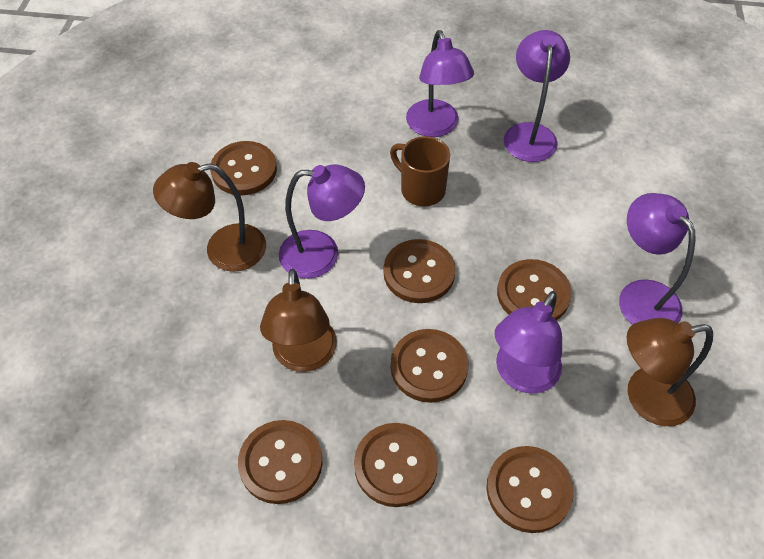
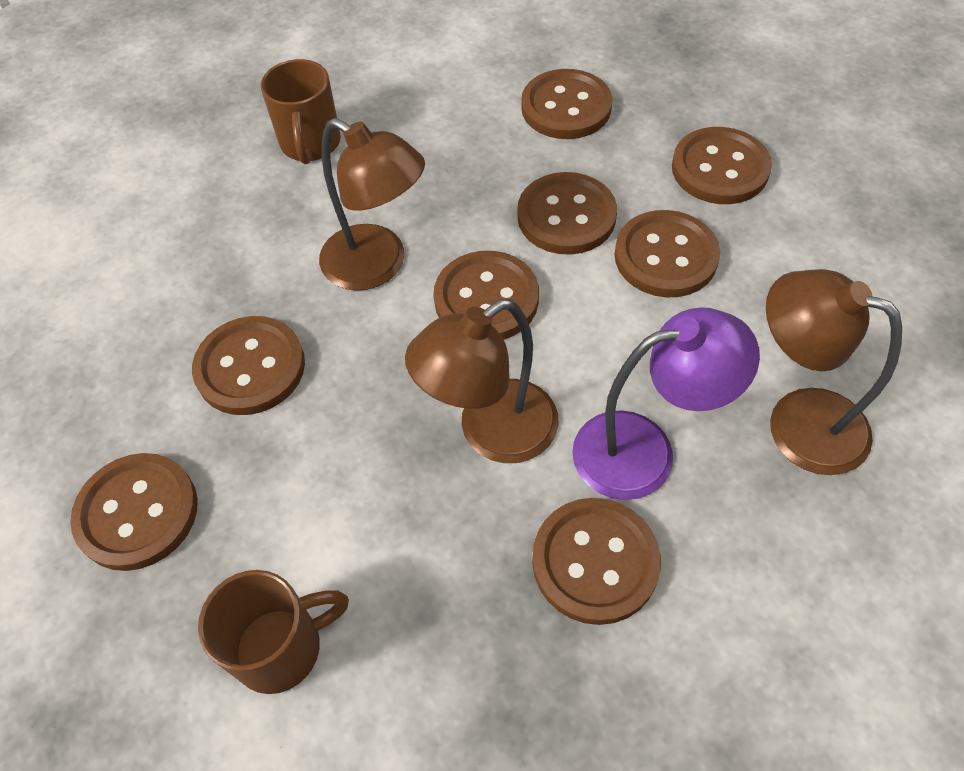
brown button: 7 -> 8
brown mug: 1 -> 2
purple lamp: 5 -> 1

